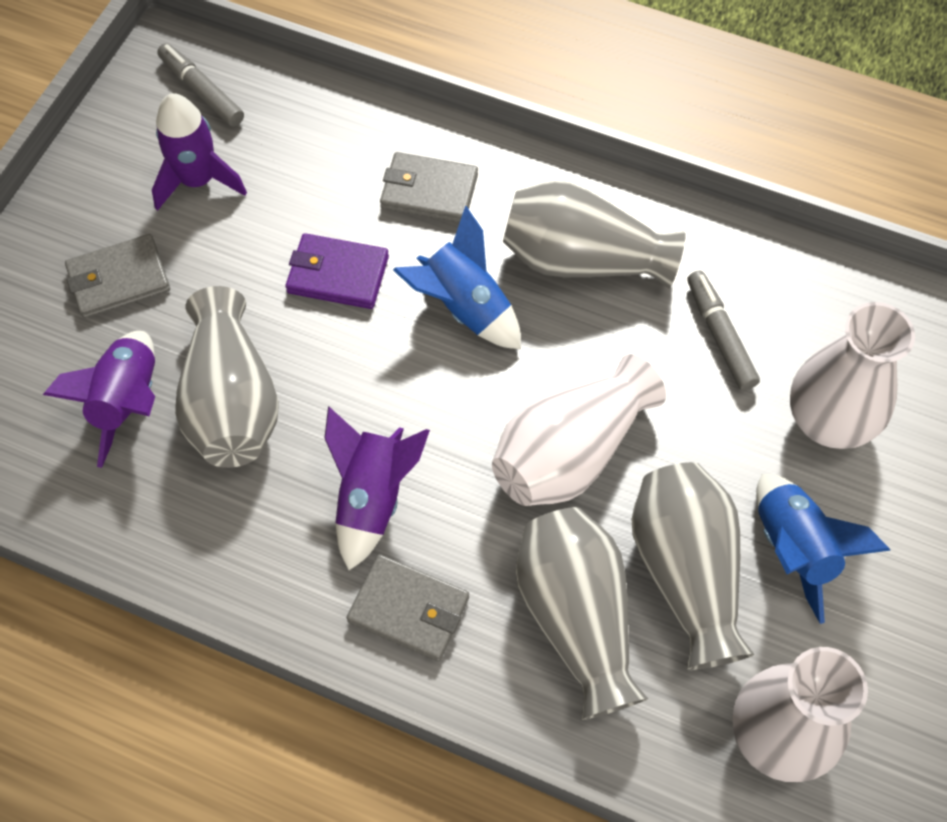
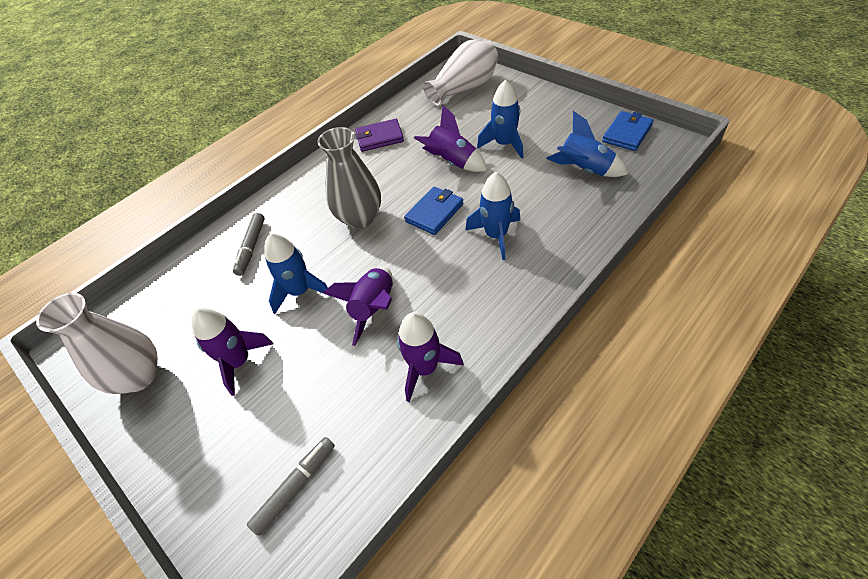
blue rocket: 2 -> 4
blue wallet: 0 -> 2
grey vase: 4 -> 1
grey wallet: 3 -> 0
purple rocket: 3 -> 4
white vase: 3 -> 2

